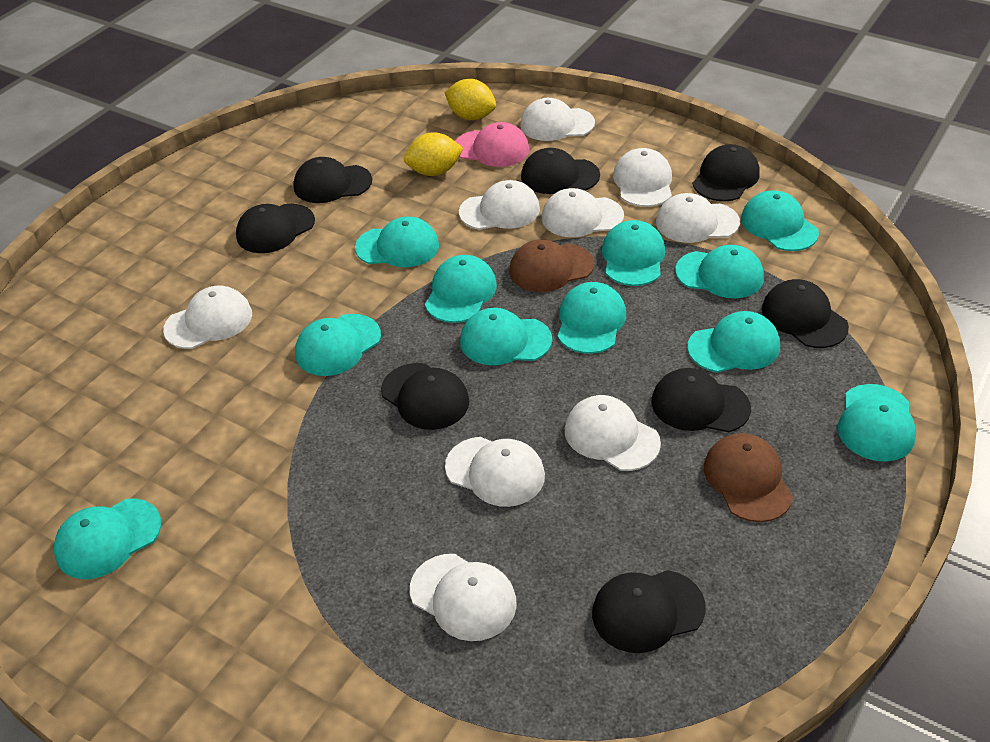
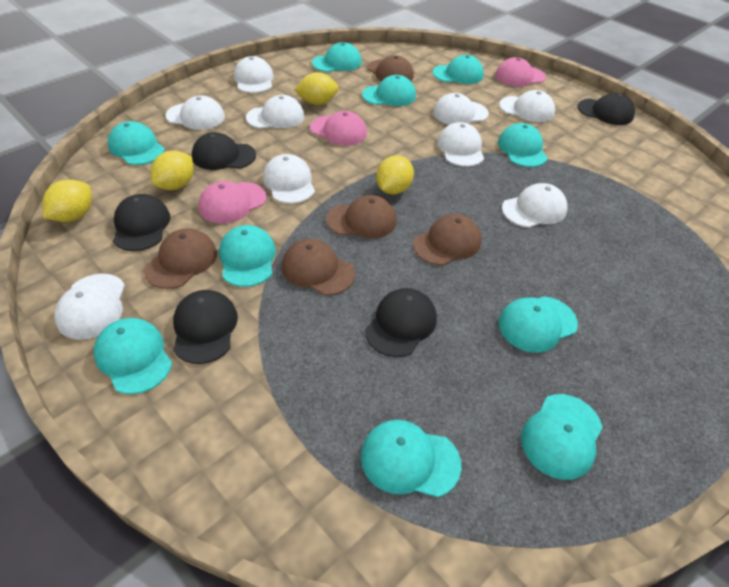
black cap: 8 -> 5
brown cap: 2 -> 5
pink cap: 1 -> 3
turquoise cap: 11 -> 10
yellow lemon: 2 -> 4

